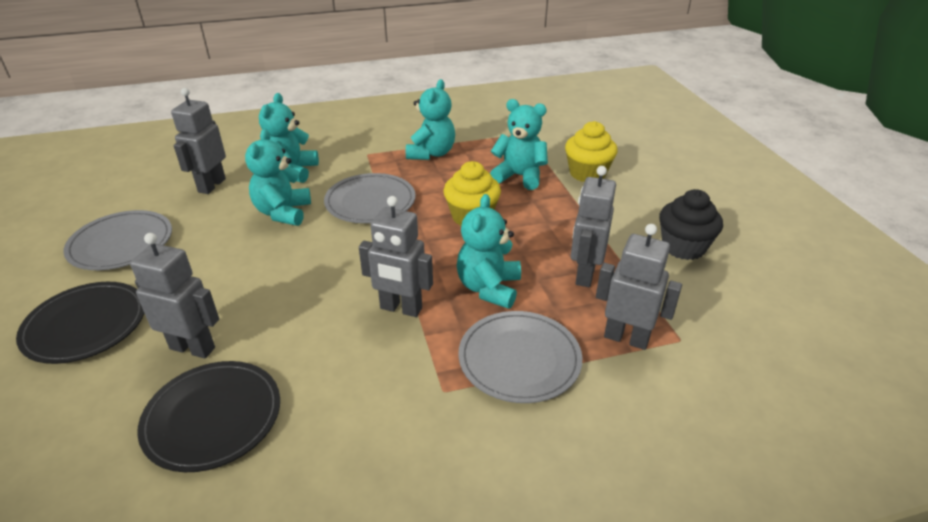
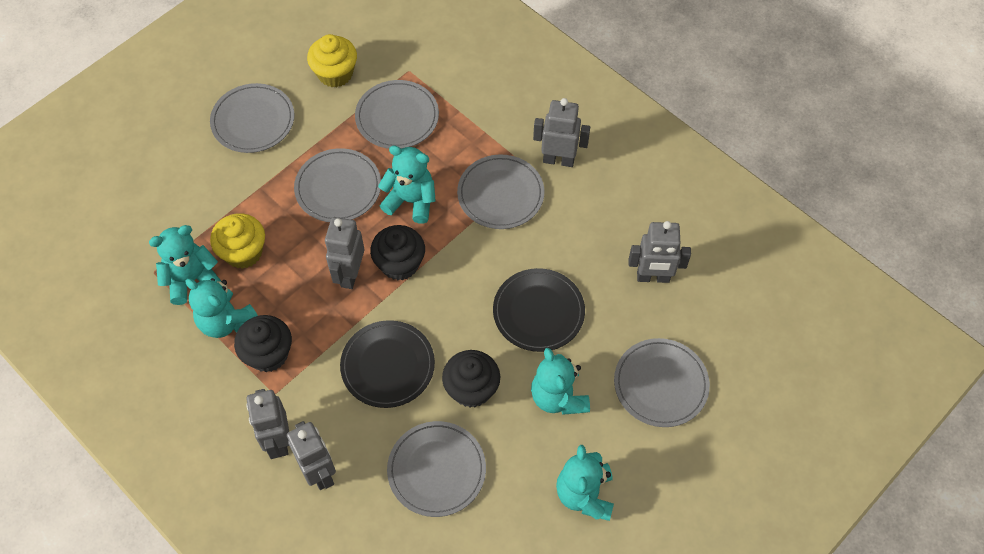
black cupcake: 1 -> 3
grey plate: 3 -> 6

